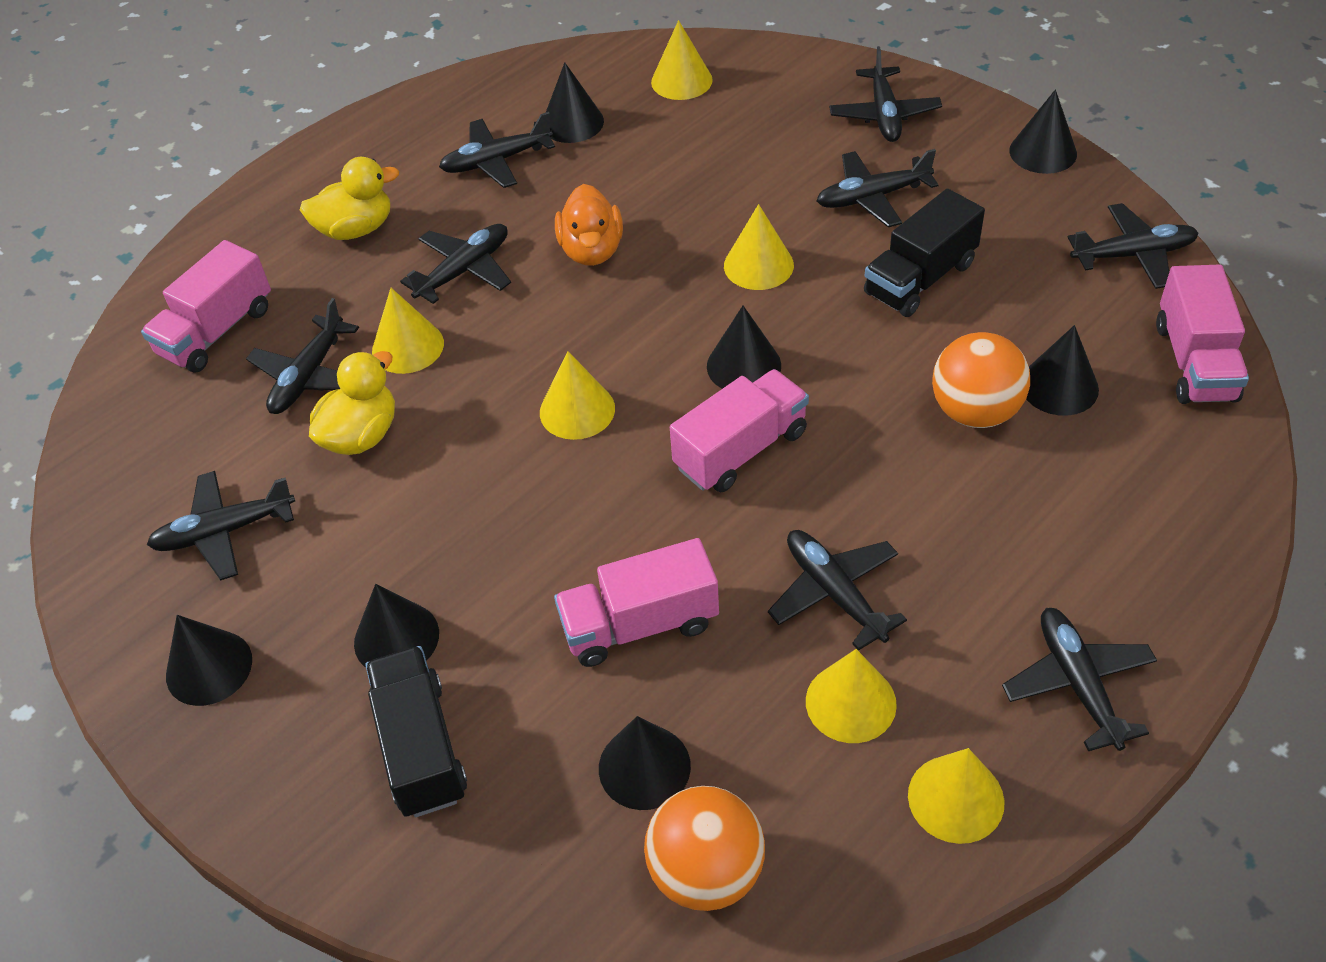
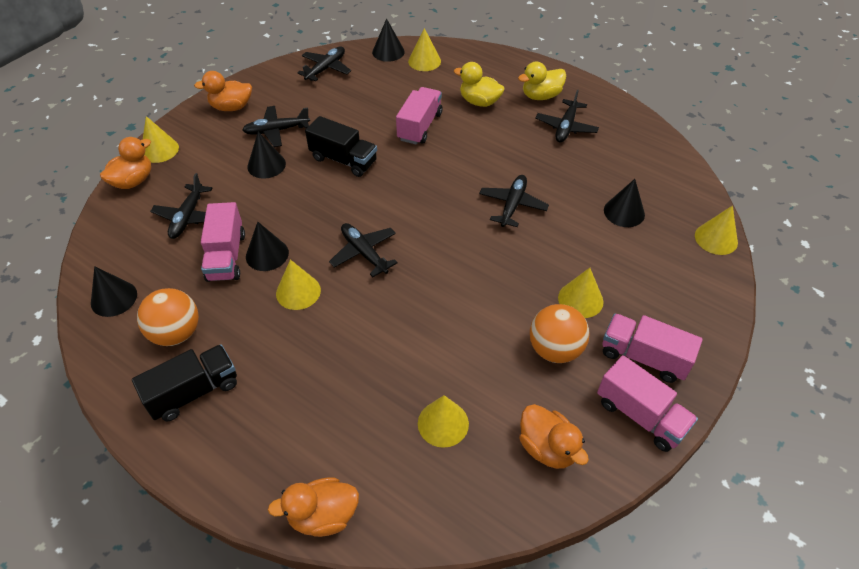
black cone: 7 -> 5
black plane: 9 -> 6
orange duck: 1 -> 4

